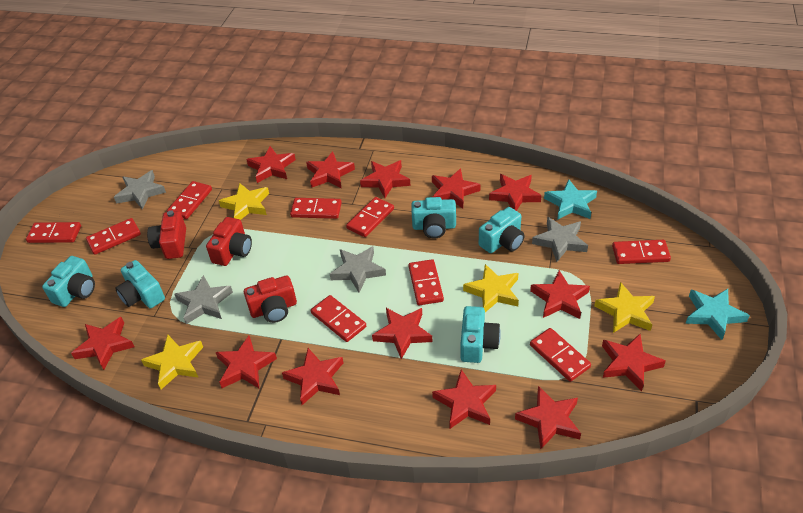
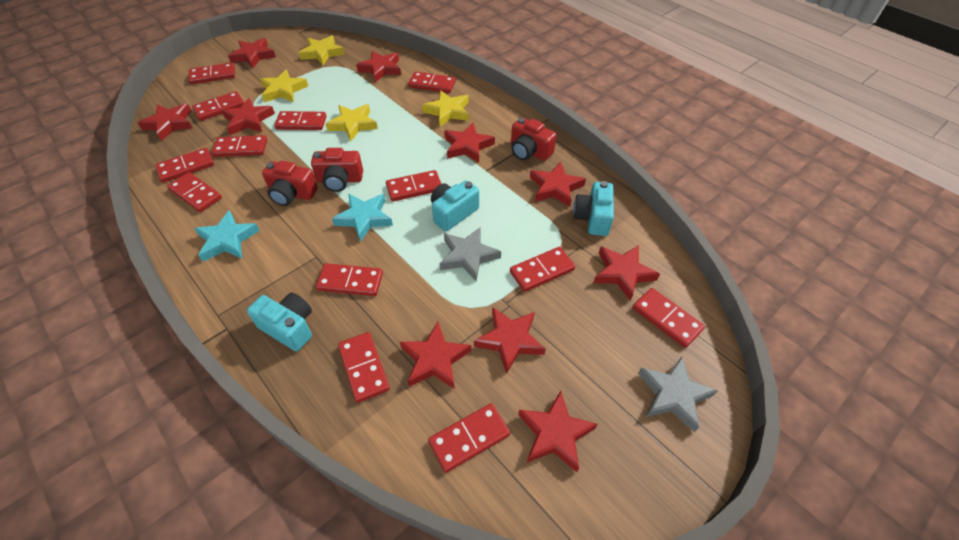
grey star: 4 -> 2
red domino: 9 -> 13
red star: 13 -> 10
turquoise camera: 5 -> 3

